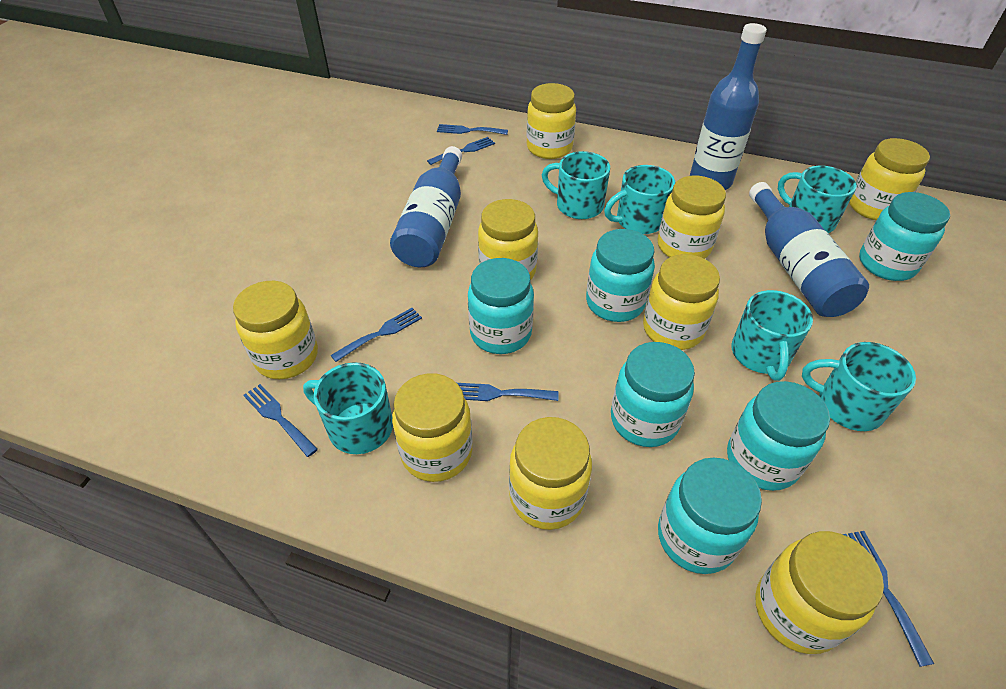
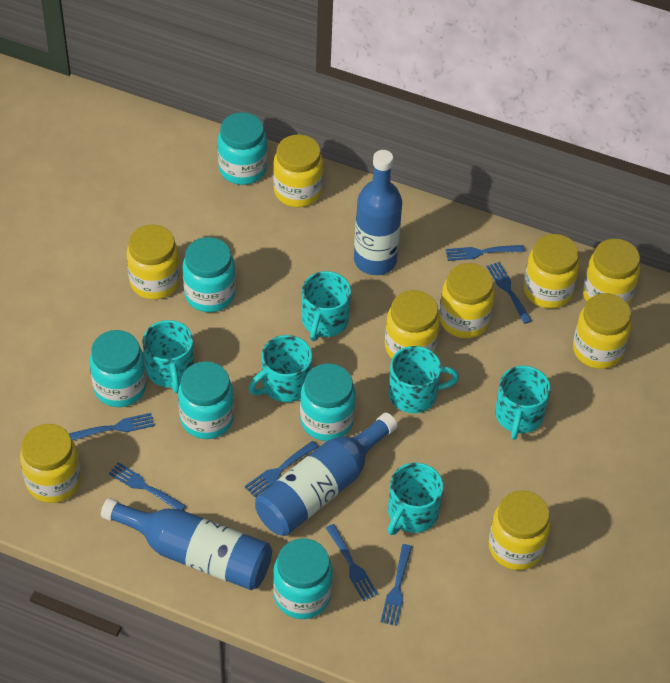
blue fork: 6 -> 7

